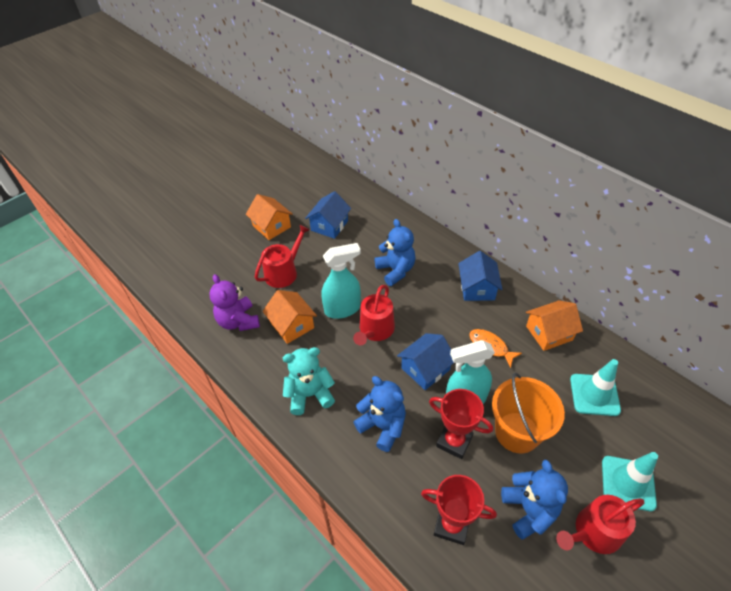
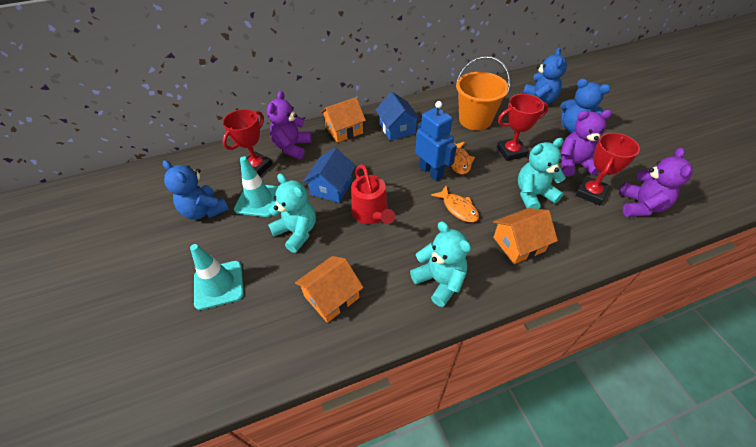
blue house: 3 -> 2
blue robot: 0 -> 1
orange fish: 1 -> 2
purple teddy bear: 1 -> 3
red trophy: 2 -> 3
red watering can: 3 -> 1
turquoise spray bottle: 2 -> 0
turquoise teddy bear: 1 -> 3

